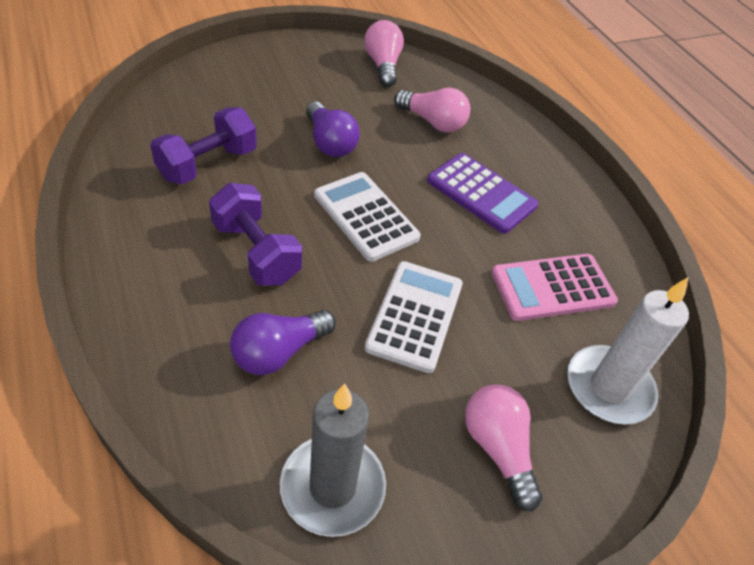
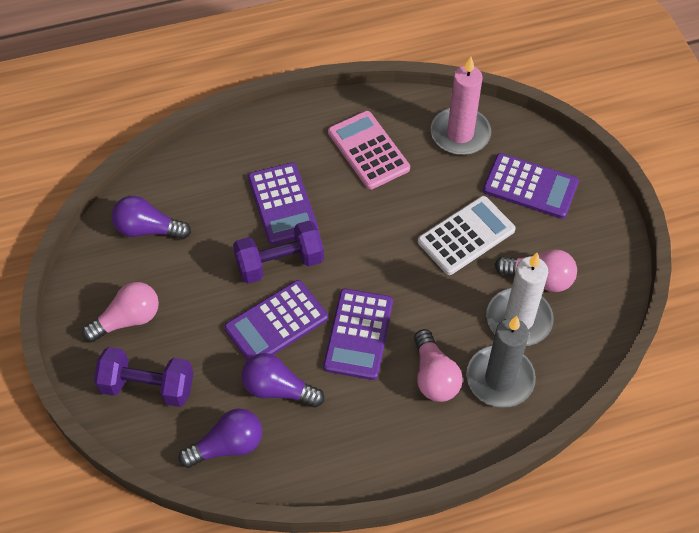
pink candle: 0 -> 1
purple calculator: 1 -> 4
purple light bulb: 2 -> 3
white calculator: 2 -> 1

